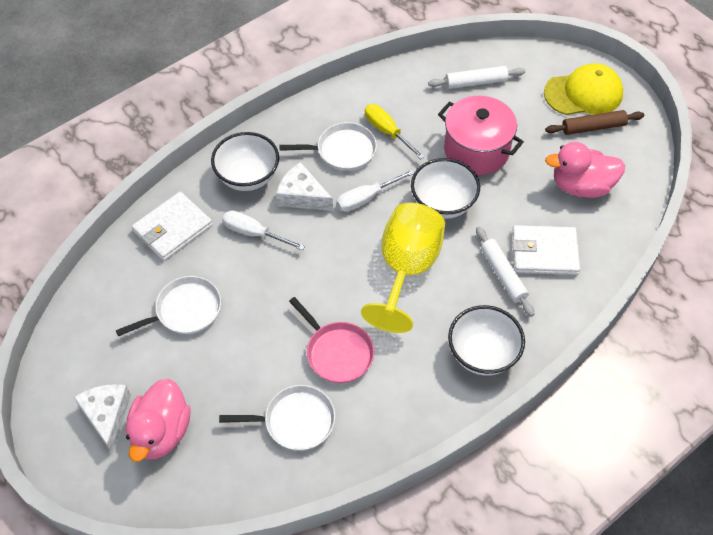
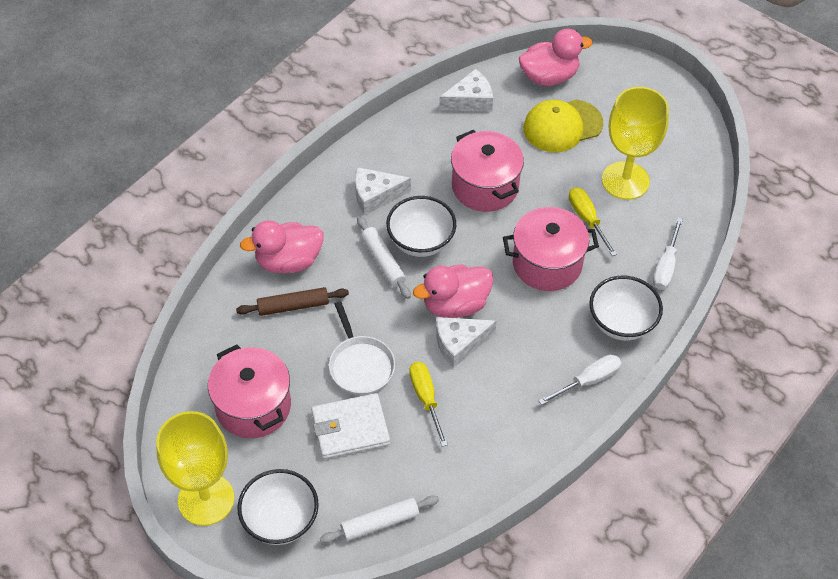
pink duck: 2 -> 3
pink pan: 1 -> 0
pink pot: 1 -> 3
white cheese: 2 -> 3
white pan: 3 -> 1
white wallet: 2 -> 1
yellow goblet: 1 -> 2
yellow screwdriver: 1 -> 2

